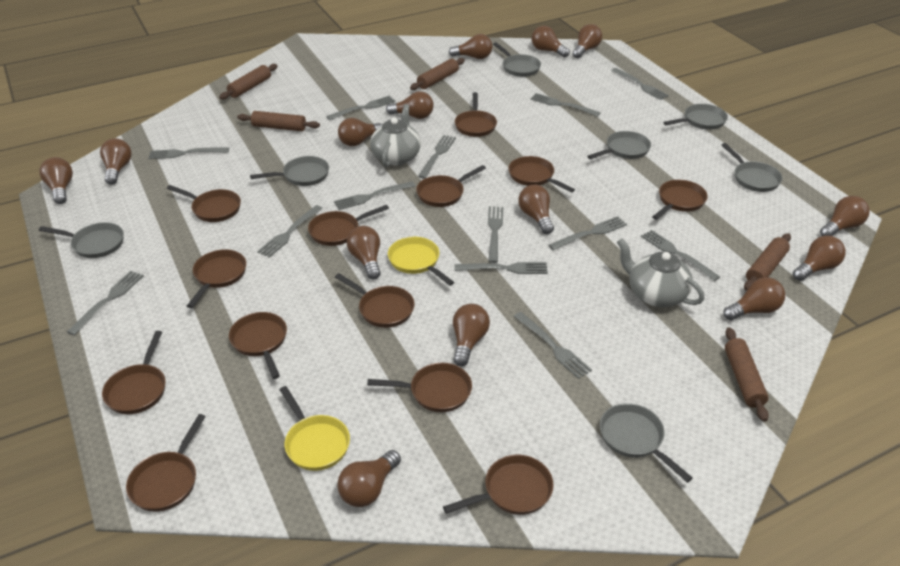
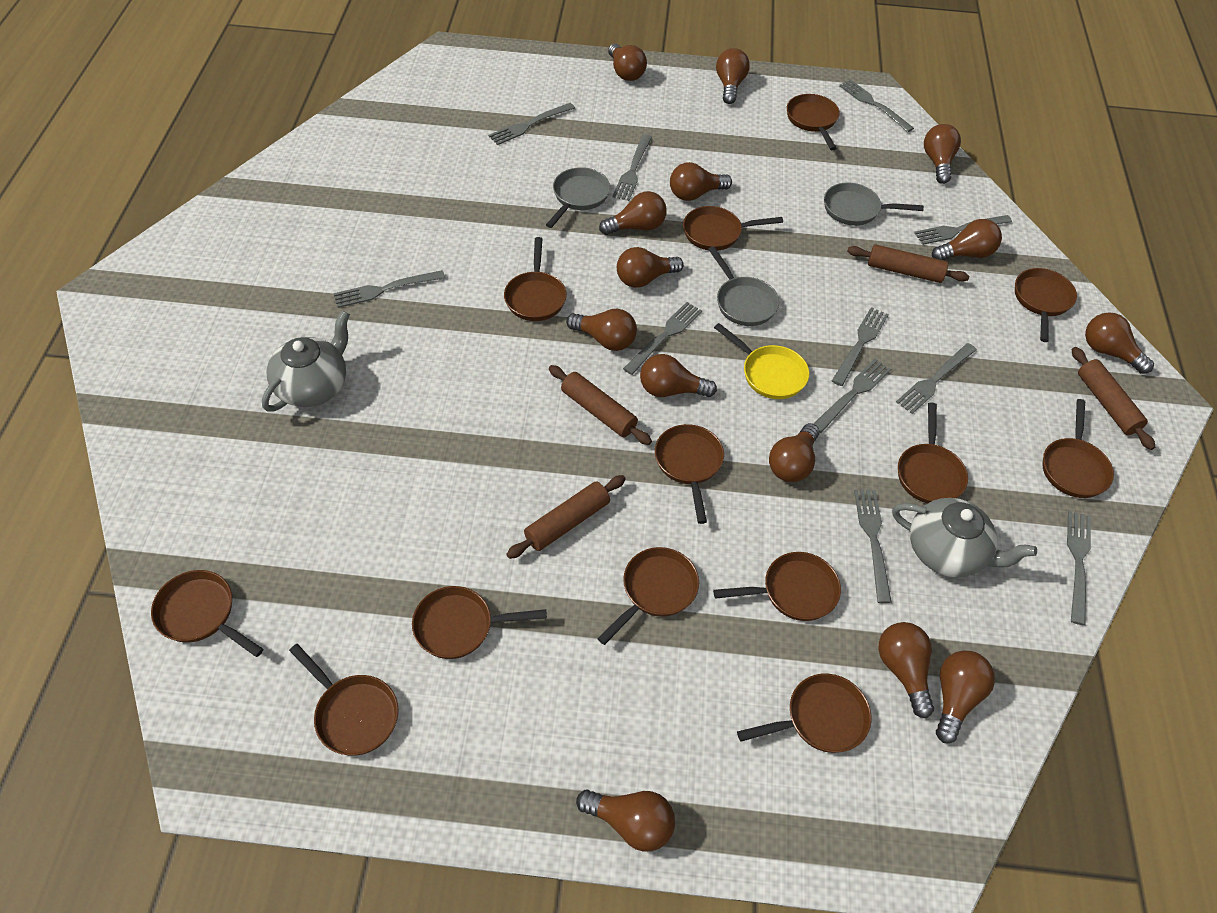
brown rolling pin: 5 -> 4
grey fork: 13 -> 11
grey pan: 7 -> 3
yellow pan: 2 -> 1

